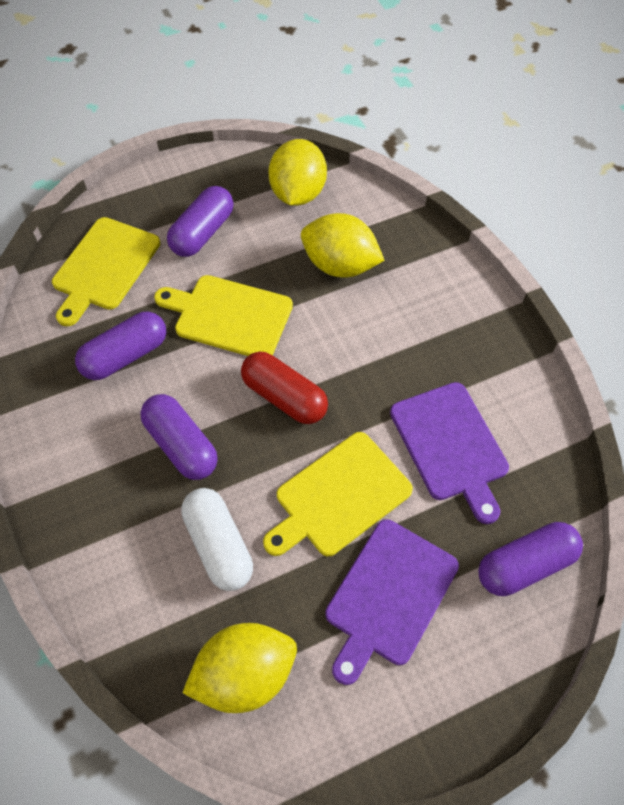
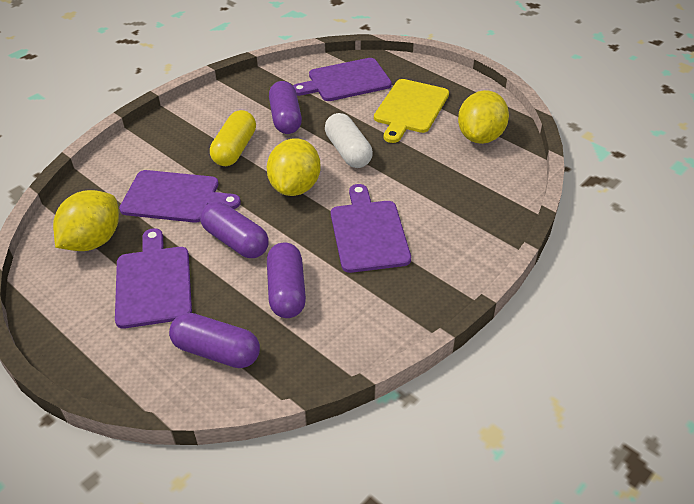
purple cutting board: 2 -> 4
red capsule: 1 -> 0
yellow capsule: 0 -> 1
yellow cutting board: 3 -> 1

